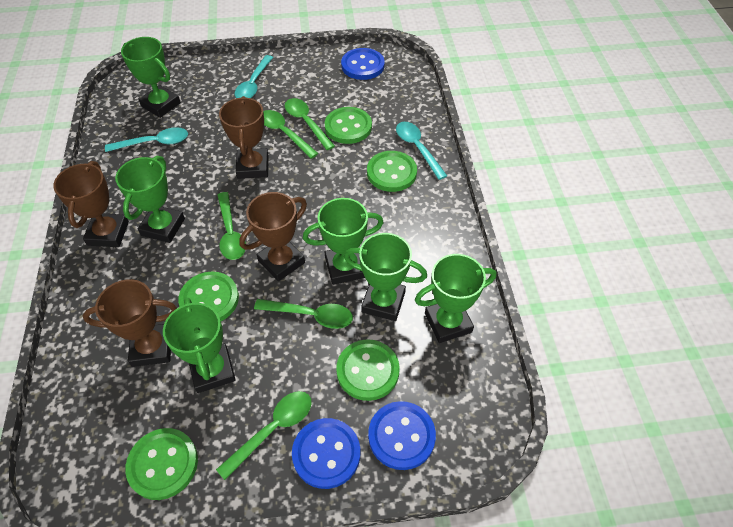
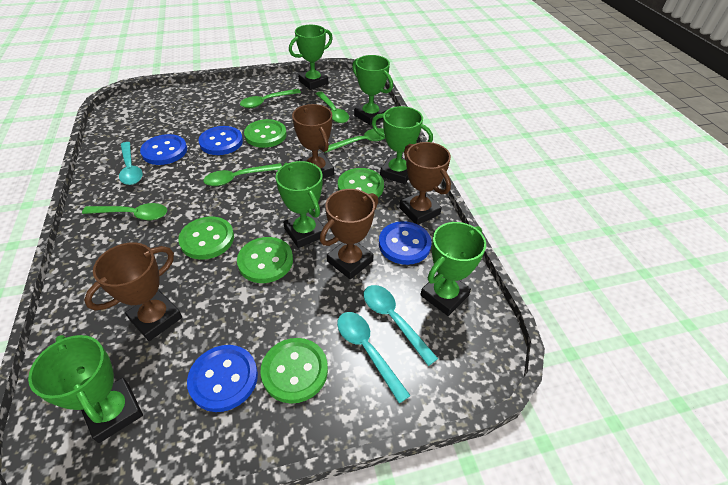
blue button: 3 -> 4

